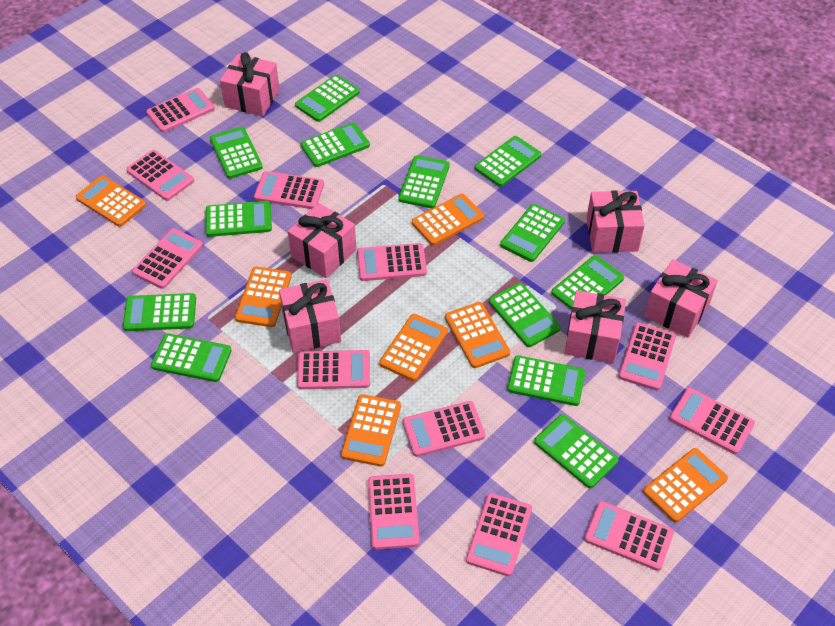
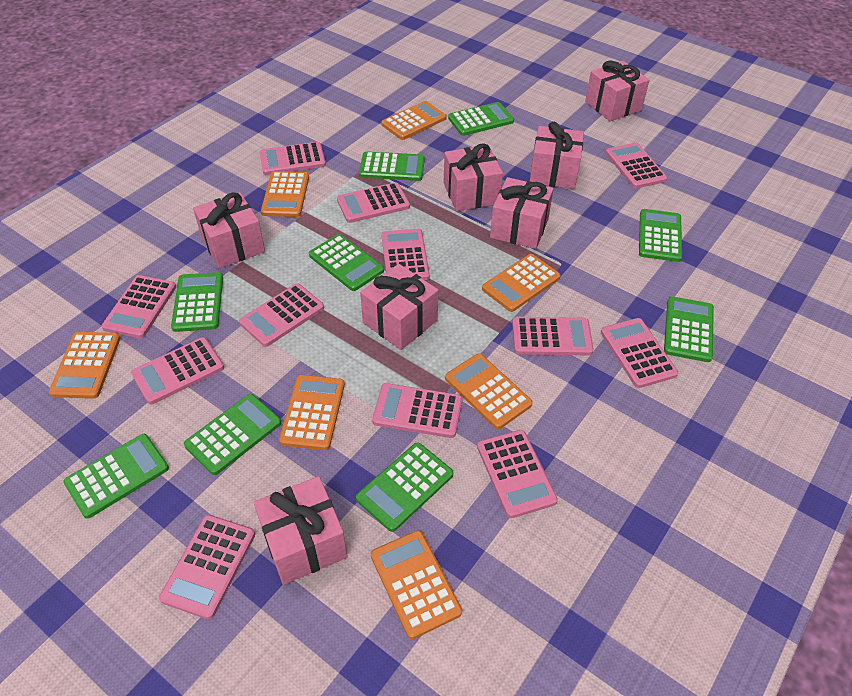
green calculator: 13 -> 9
pink gift: 6 -> 7

